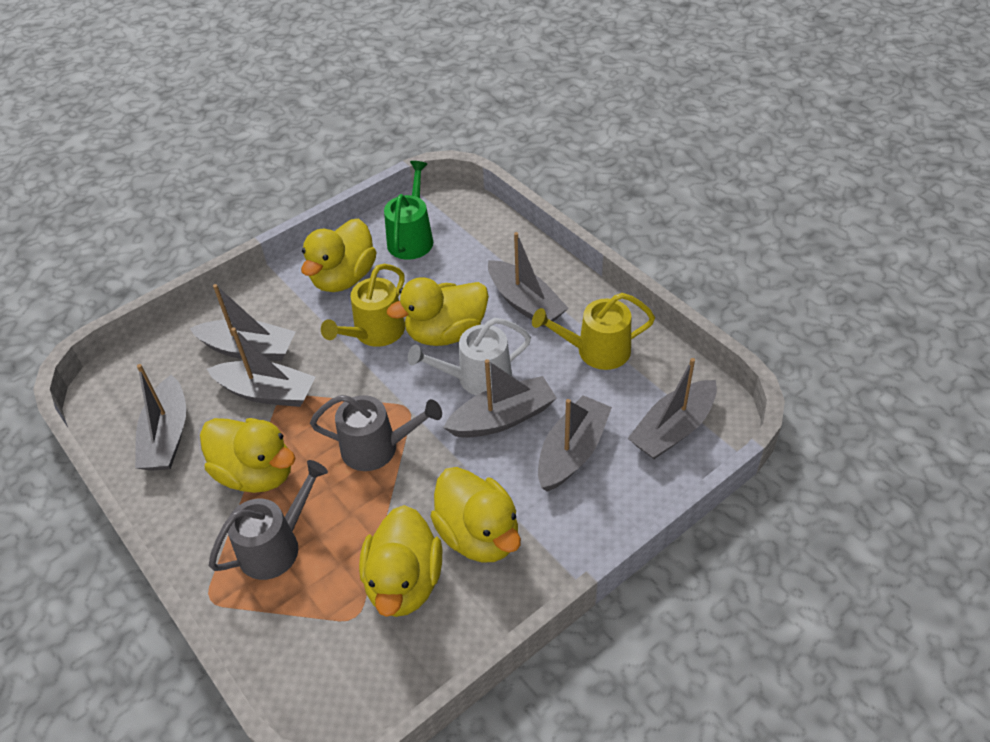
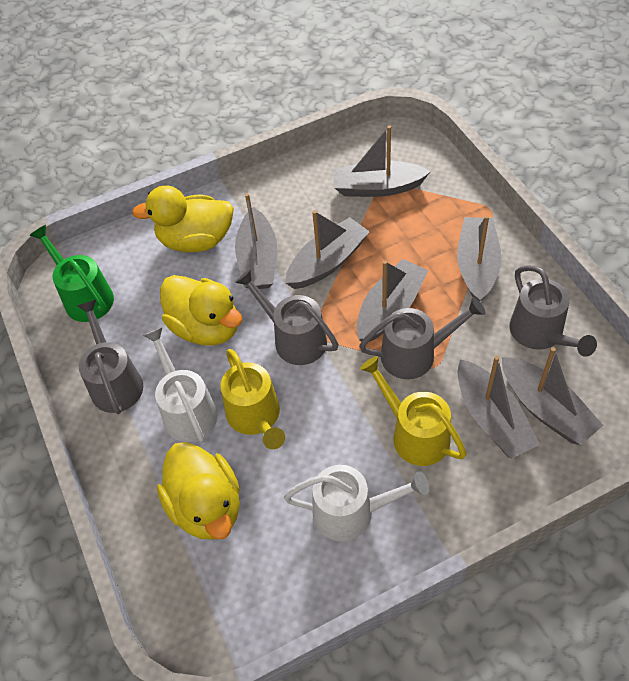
grey watering can: 2 -> 4
white watering can: 1 -> 2
yellow duck: 5 -> 3

